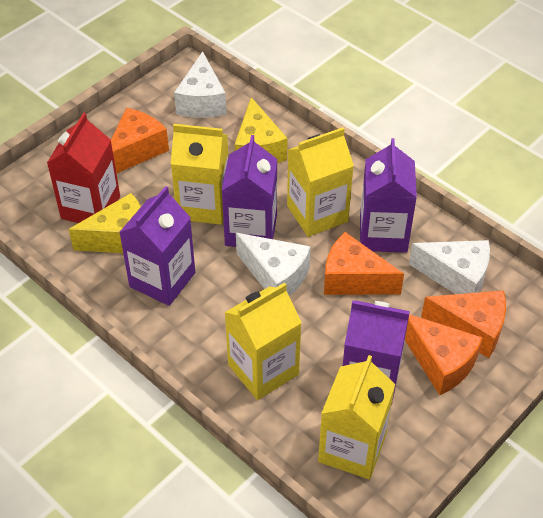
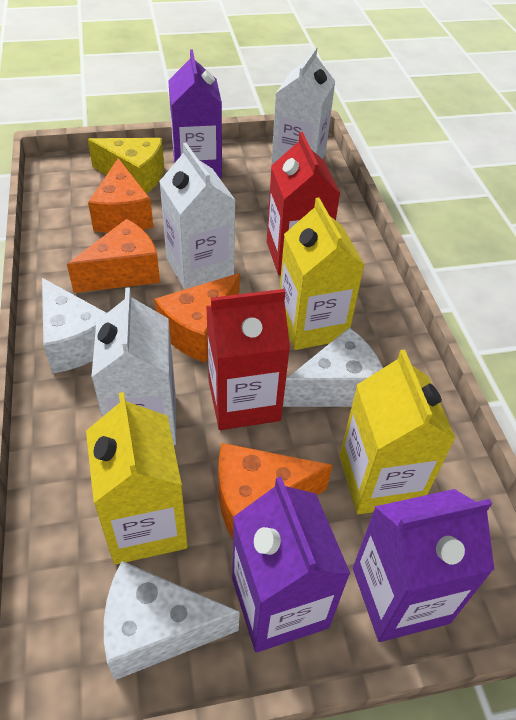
purple carton: 4 -> 3
red carton: 1 -> 2
white carton: 0 -> 3
yellow carton: 4 -> 3
yellow cheese: 2 -> 1

